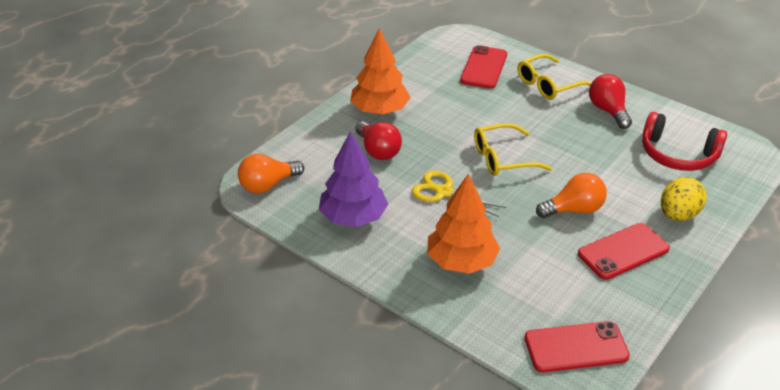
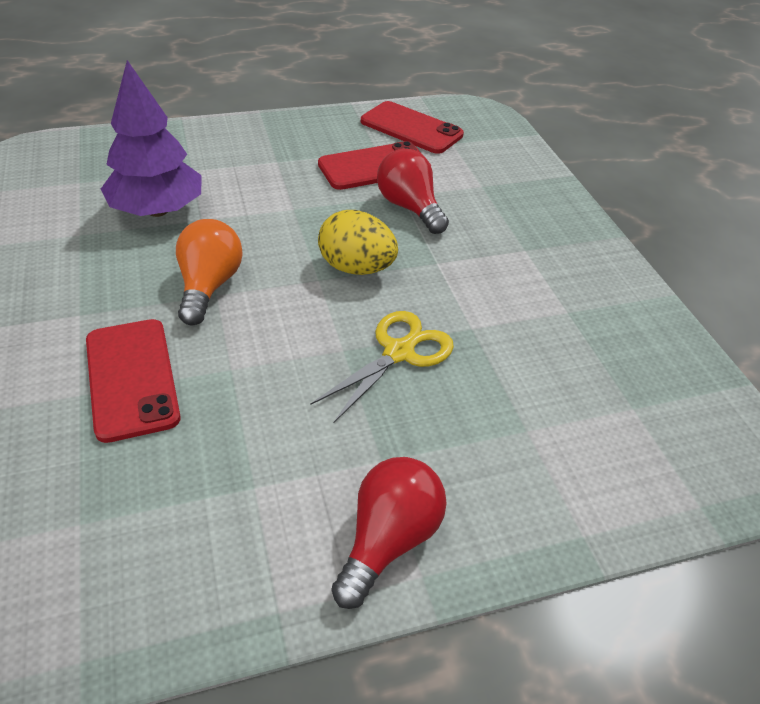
orange light bulb: 2 -> 1
orange tree: 2 -> 0
red headphones: 1 -> 0
yellow glasses: 2 -> 0

